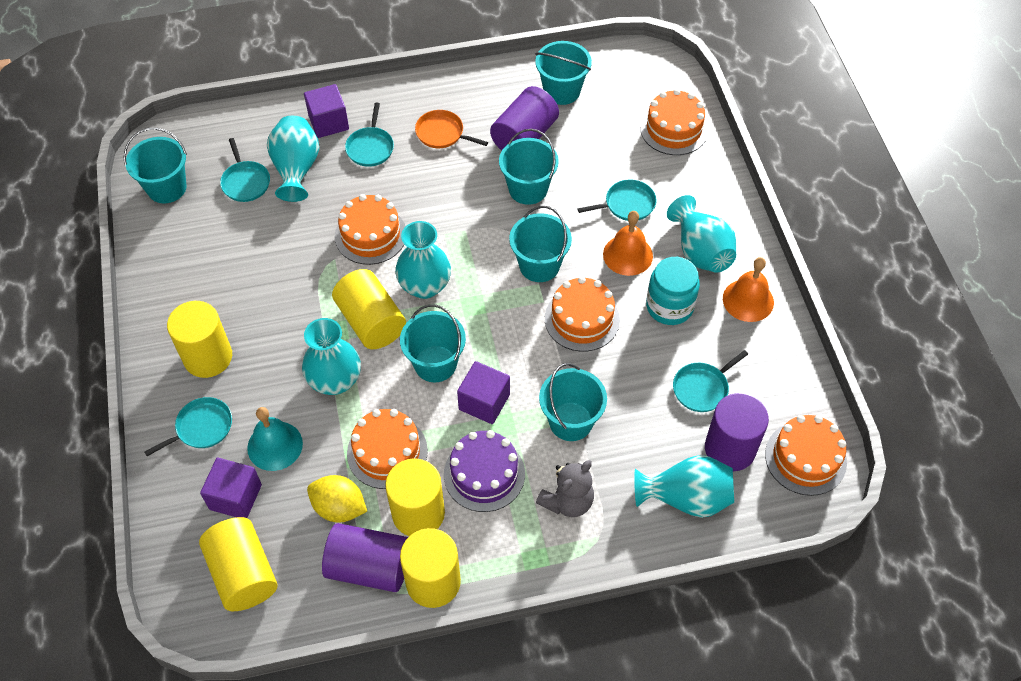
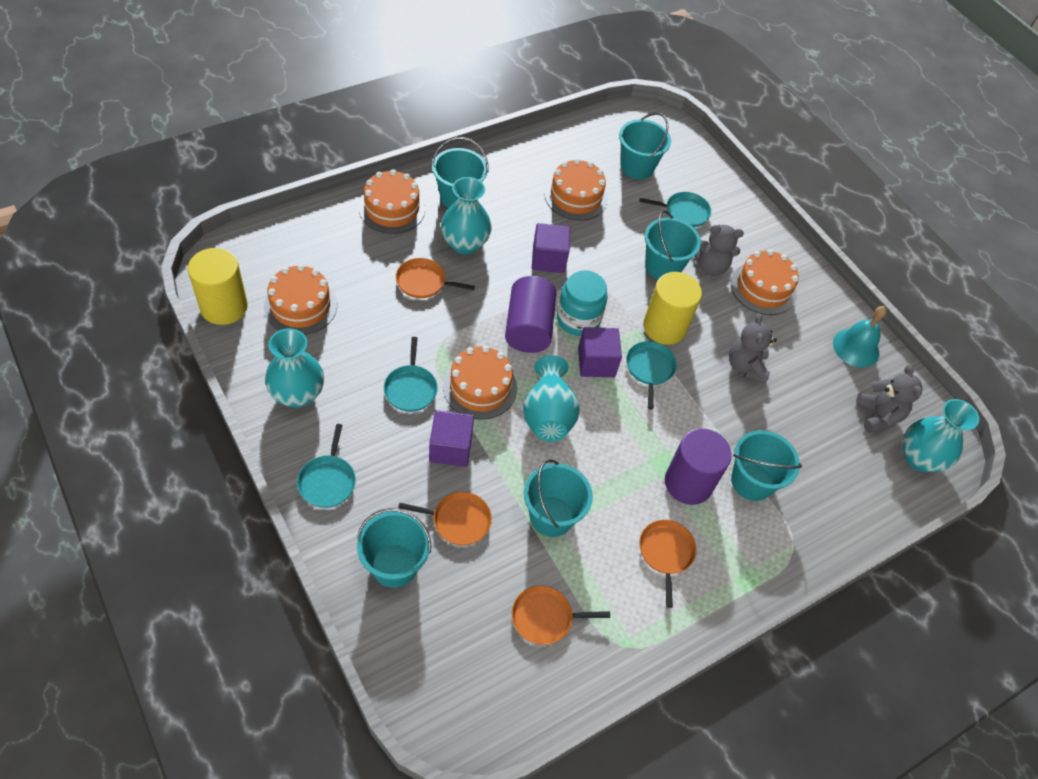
grey teddy bear: 1 -> 3
orange bell: 2 -> 0
orange pan: 1 -> 4
purple cake: 1 -> 0
purple cylinder: 3 -> 2
turquoise pan: 5 -> 4
turquoise vase: 5 -> 4
yellow cylinder: 5 -> 2
yellow lemon: 1 -> 0

